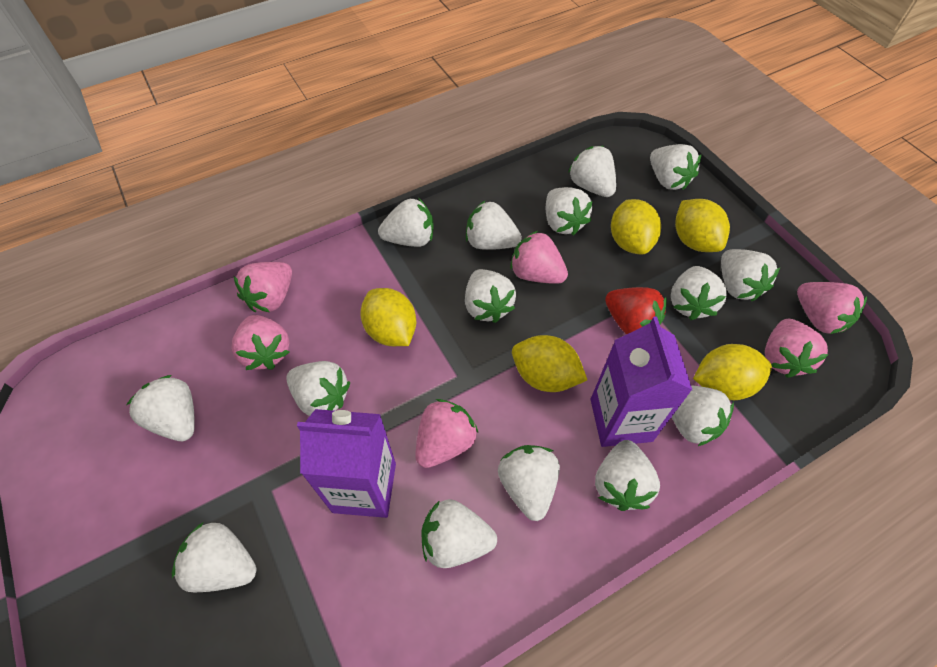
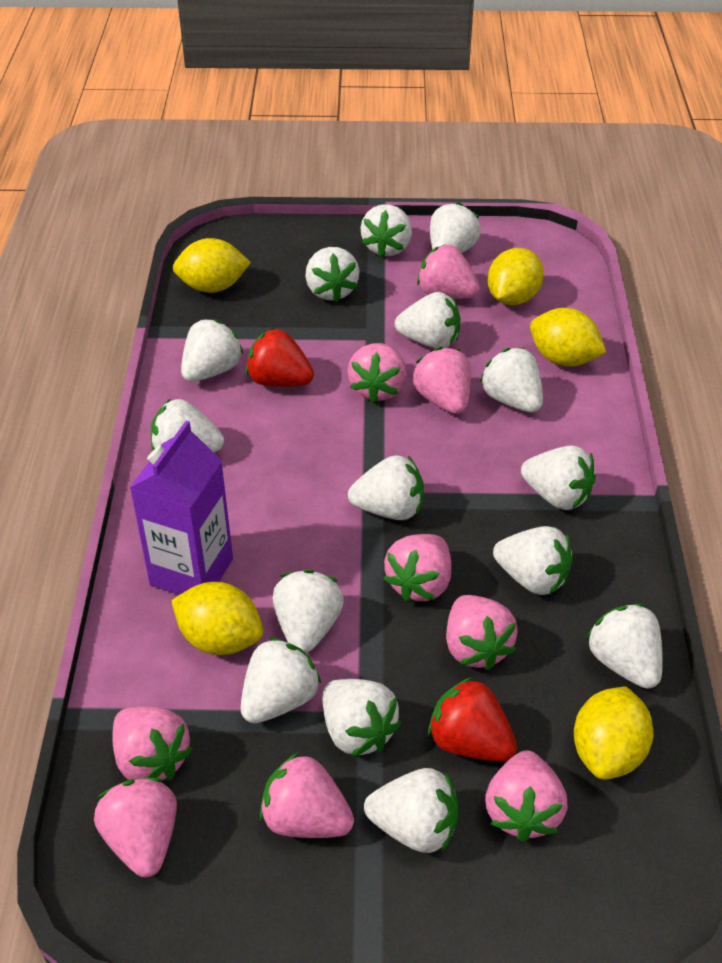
pink strawberry: 6 -> 9
purple carton: 2 -> 1
red strawberry: 1 -> 2

